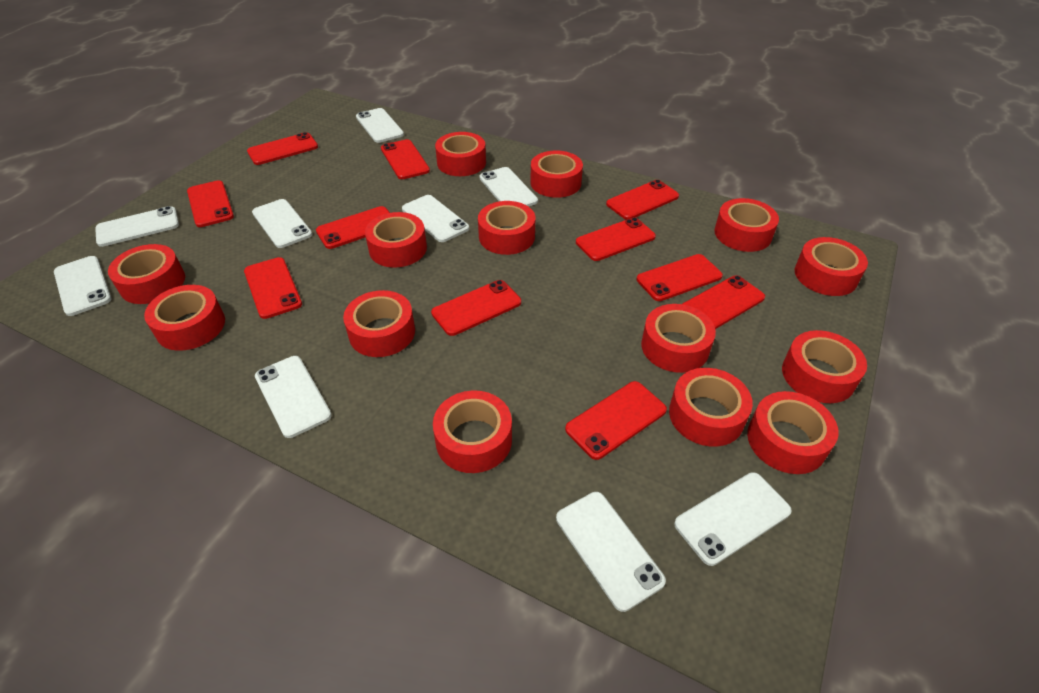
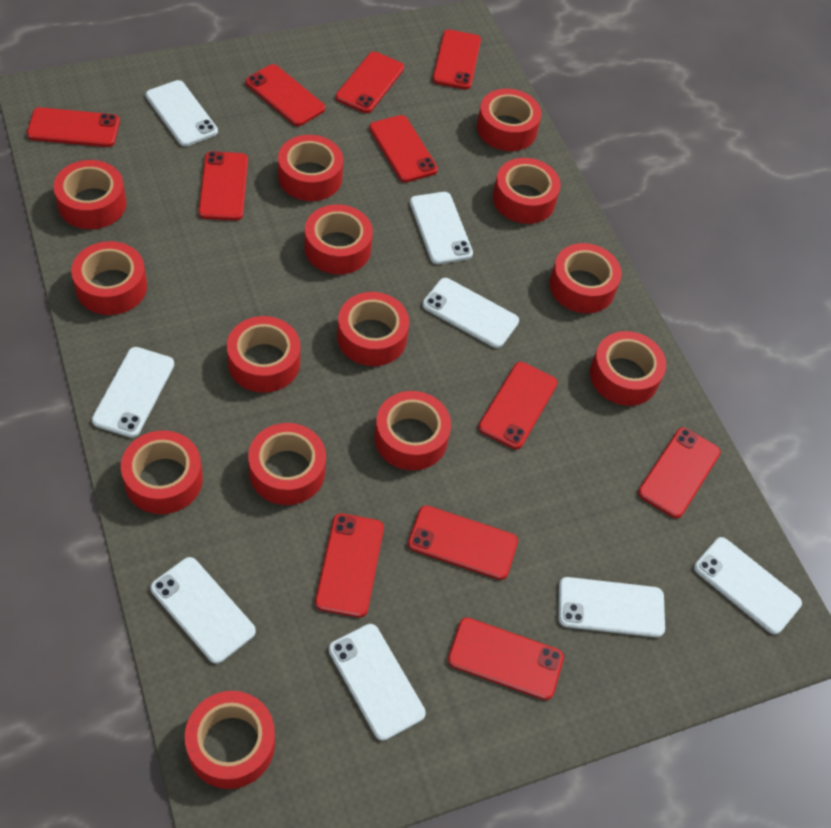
white phone: 9 -> 8

